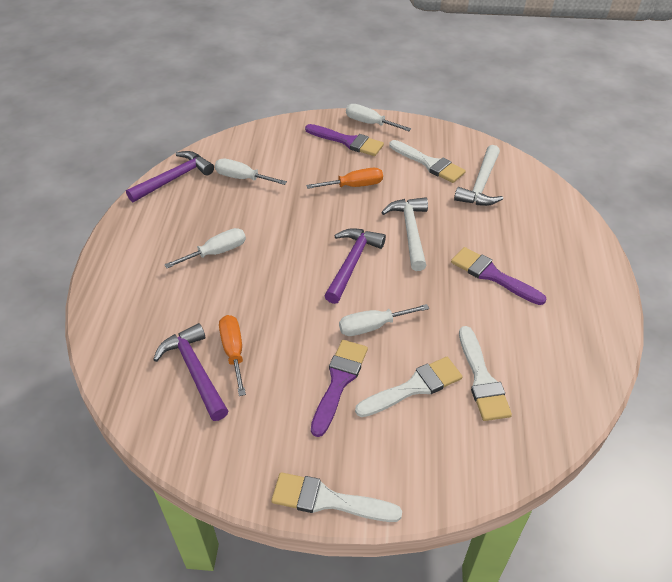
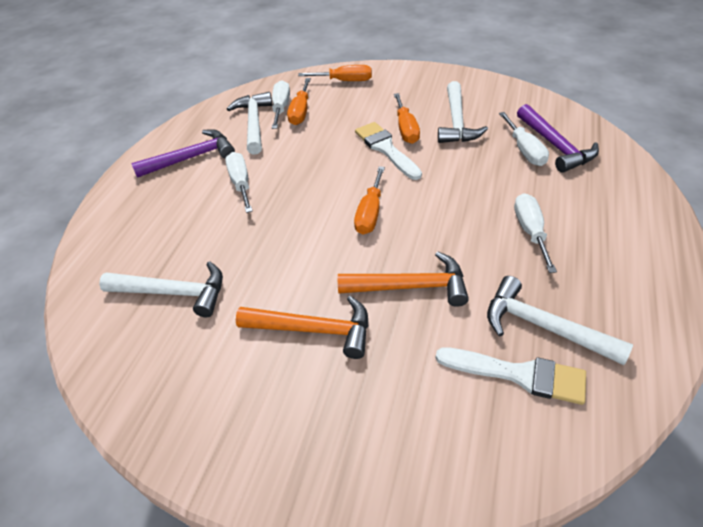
orange hammer: 0 -> 2
orange screwdriver: 2 -> 4
purple brush: 3 -> 0
purple hammer: 3 -> 2
white brush: 4 -> 2
white hammer: 2 -> 4

